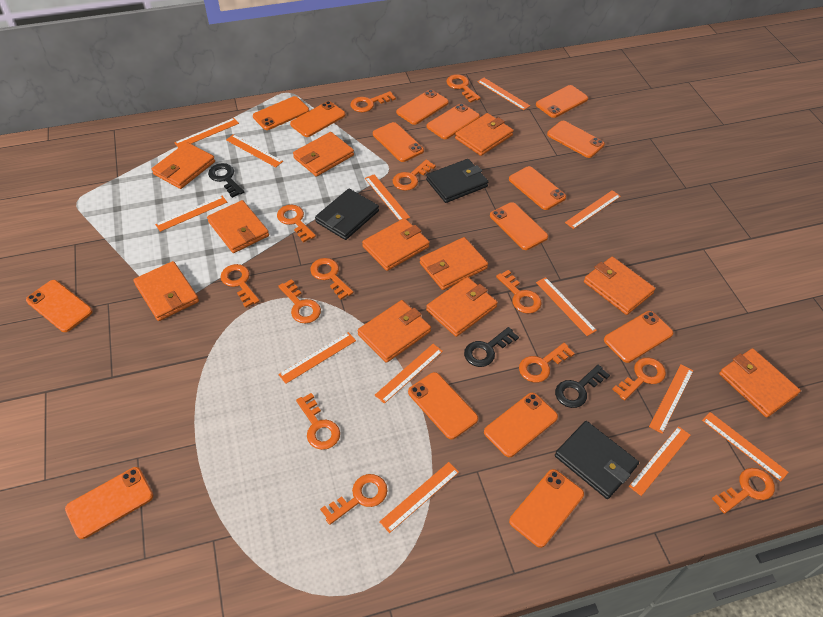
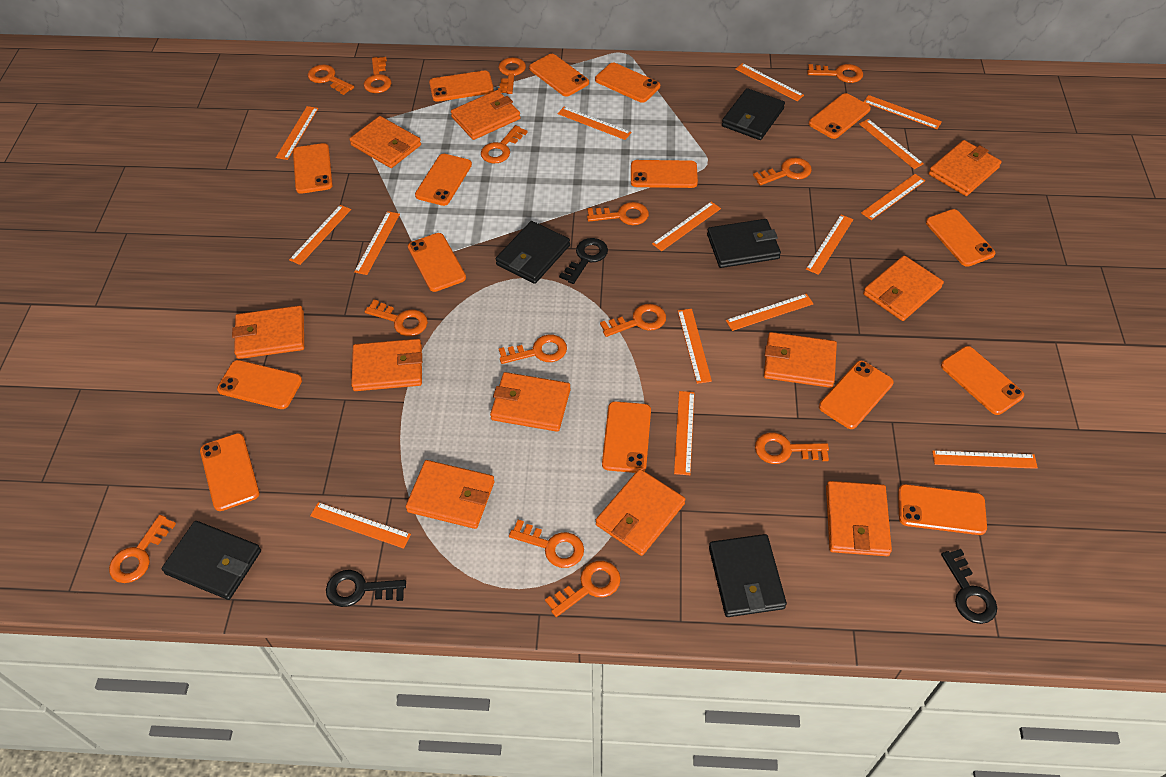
black wallet: 3 -> 5
orange key: 13 -> 14
orange ruler: 13 -> 15

